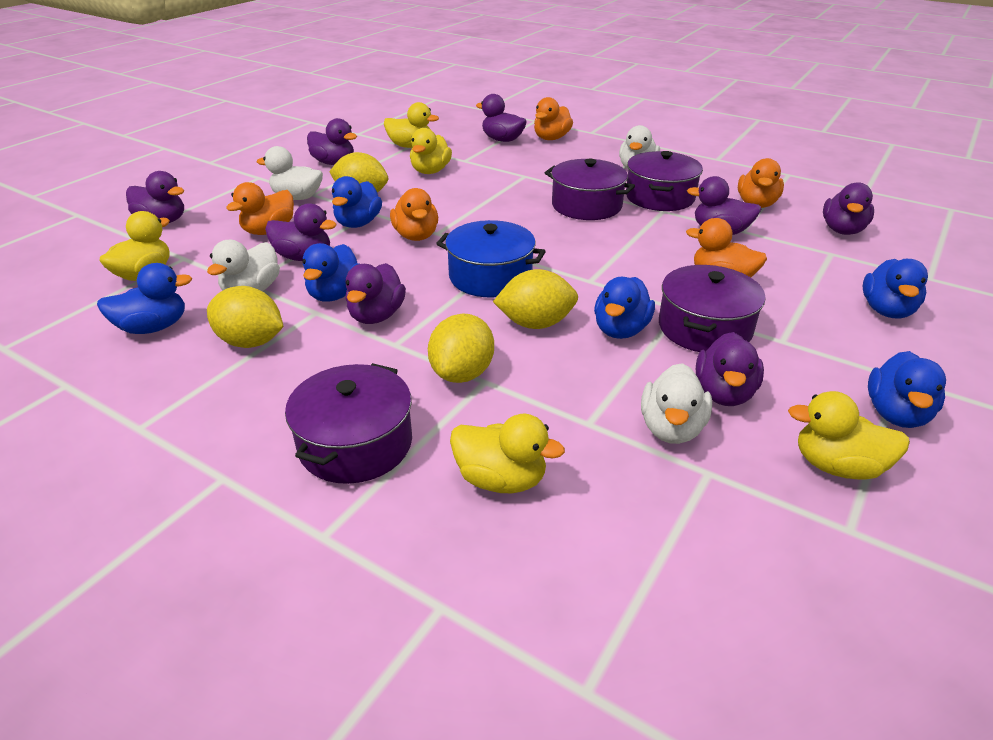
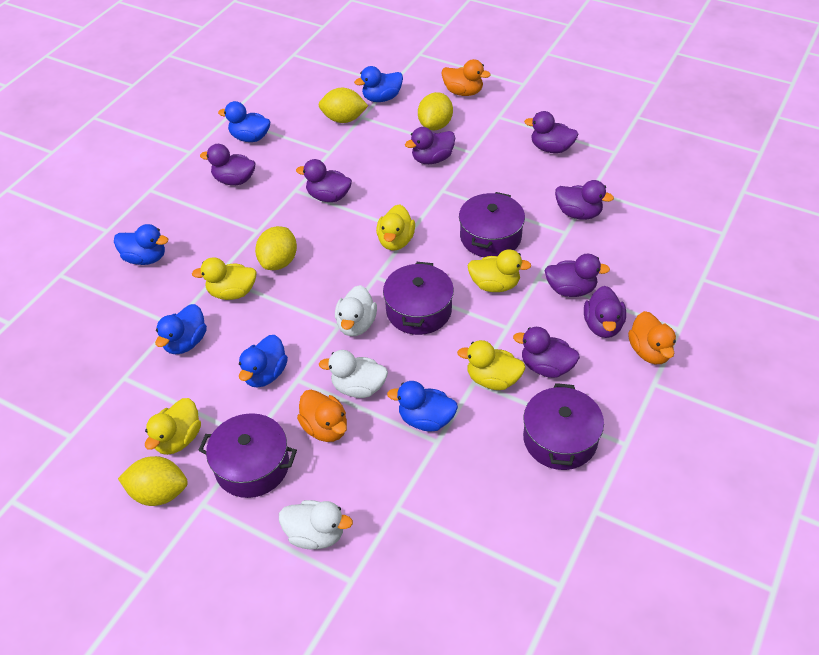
blue pot: 1 -> 0
orange duck: 5 -> 3
white duck: 4 -> 3

